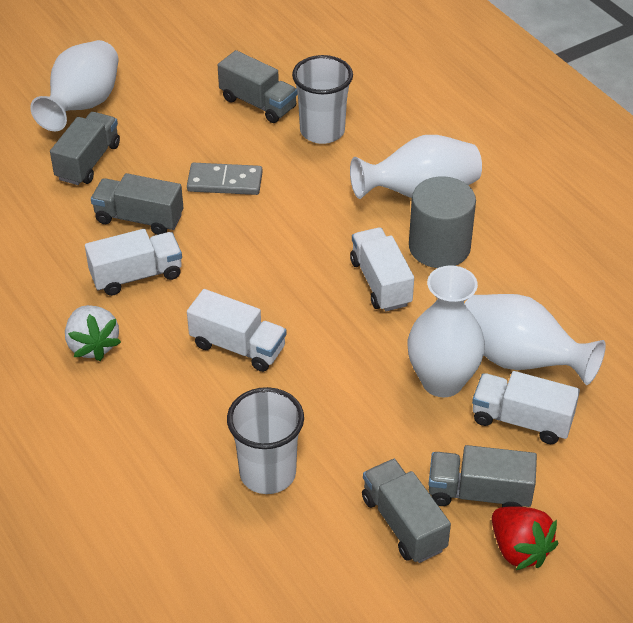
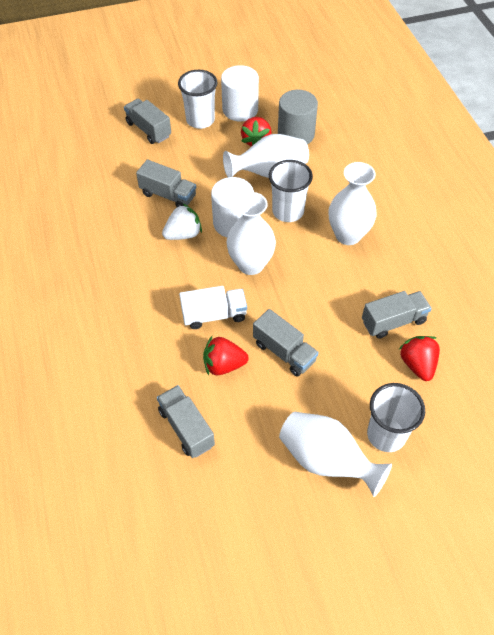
grey domino: 1 -> 0
red strawberry: 1 -> 3
white cup: 2 -> 3
white cylinder: 0 -> 2
white truck: 4 -> 1

